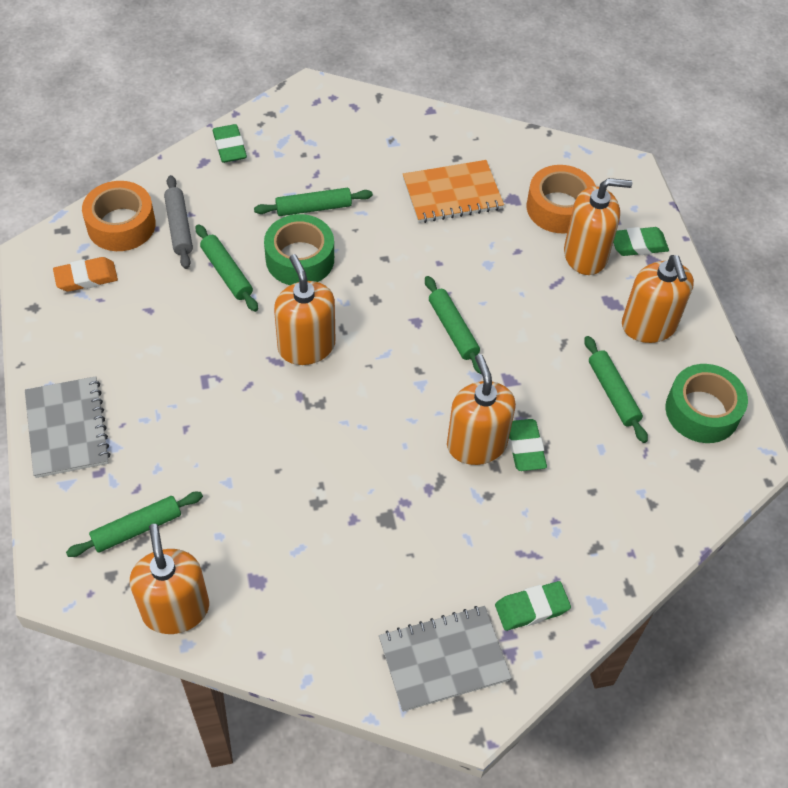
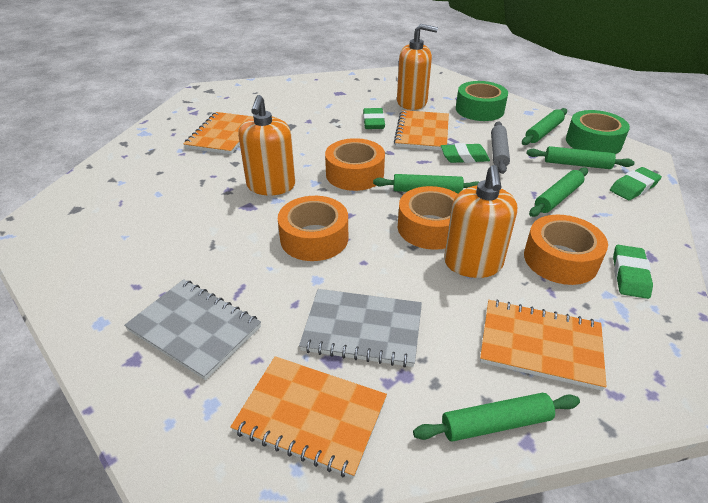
orange eraser: 1 -> 0
orange notebook: 1 -> 4
orange soap dispenser: 5 -> 3
orange tape: 2 -> 4

